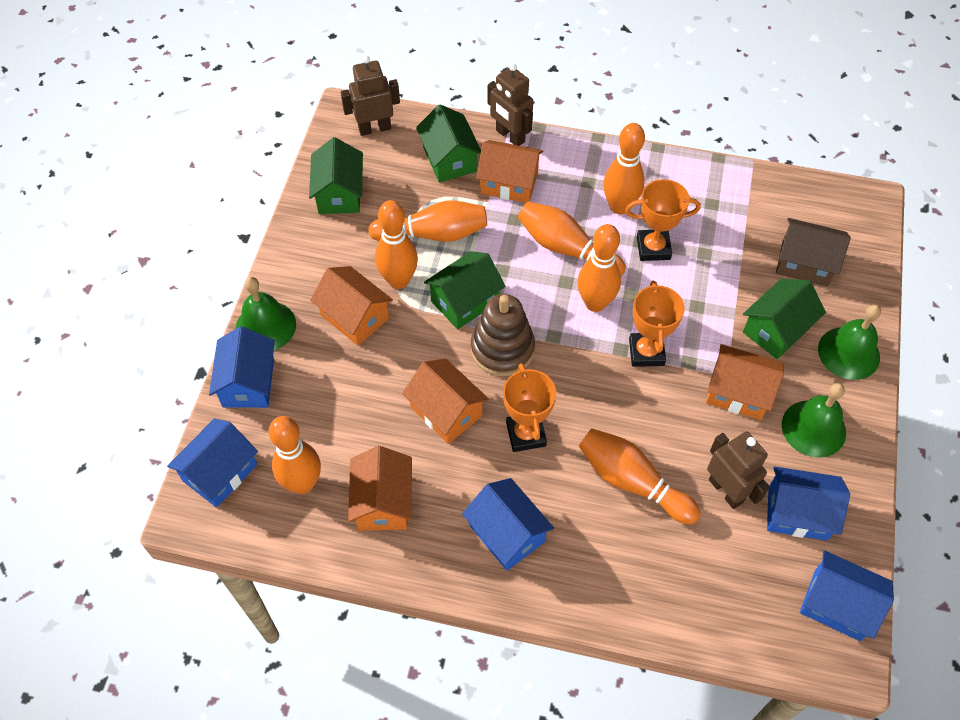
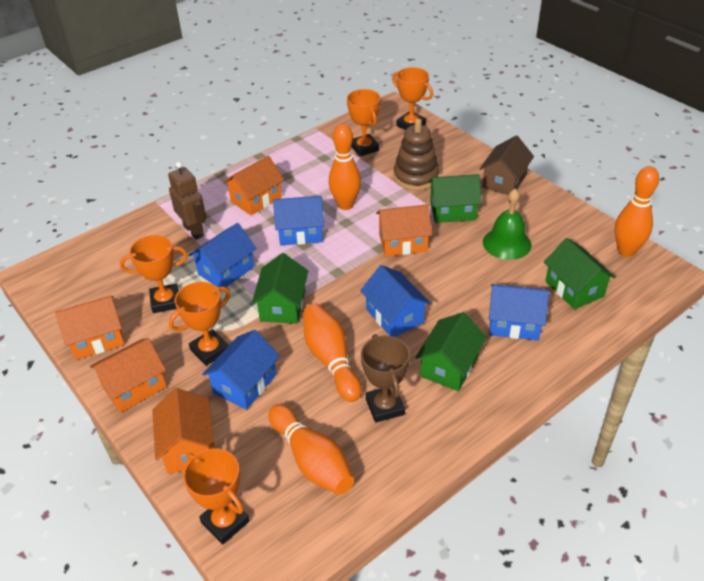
brown robot: 3 -> 1
brown trophy: 0 -> 1
green bell: 3 -> 1
orange bowling pin: 7 -> 4
orange trophy: 3 -> 5

